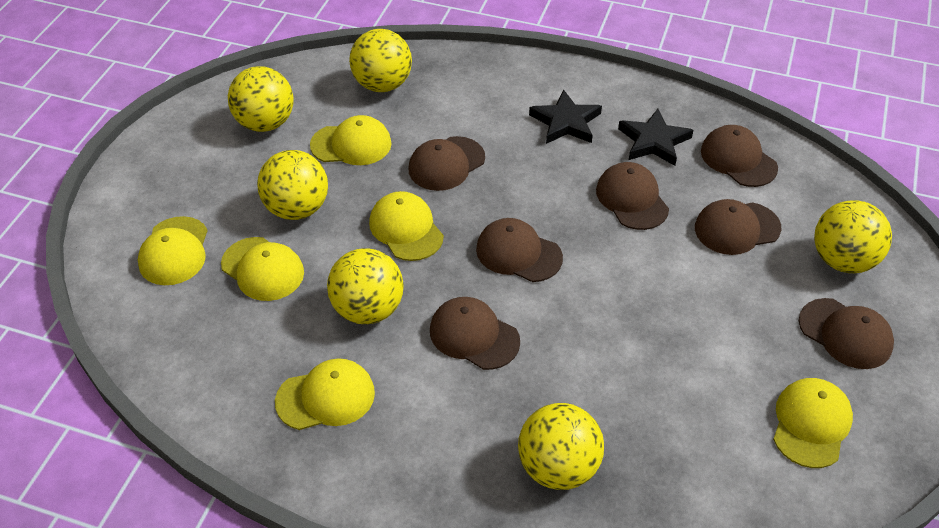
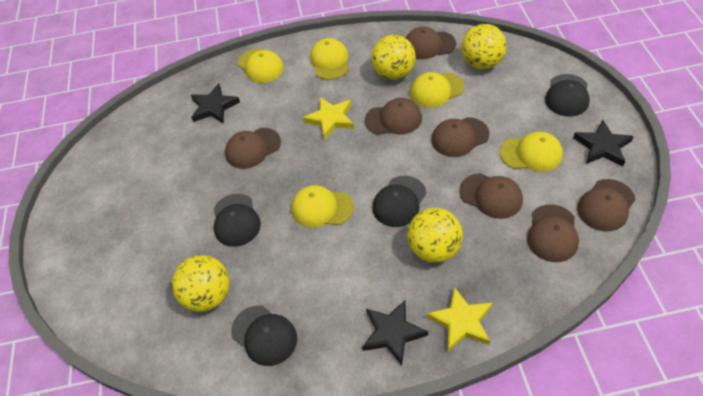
black cap: 0 -> 4
black star: 2 -> 3
yellow ball: 6 -> 4
yellow cap: 6 -> 5
yellow star: 0 -> 2

